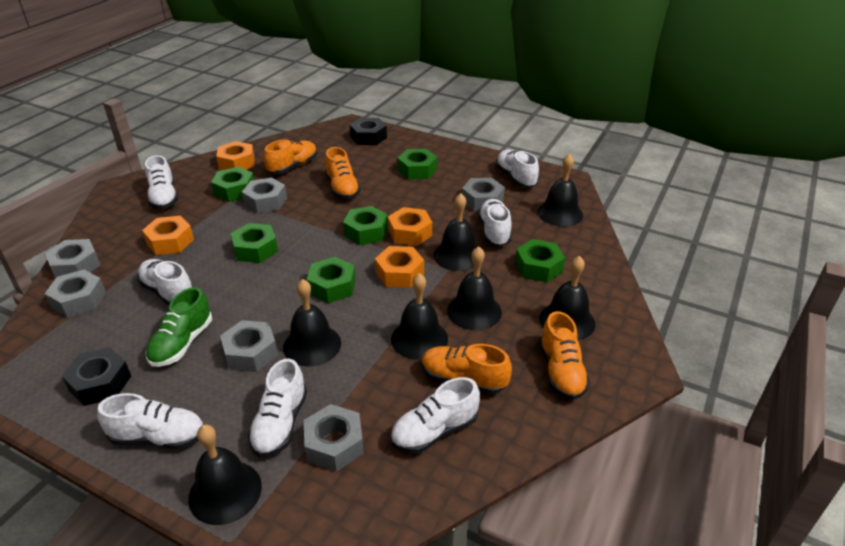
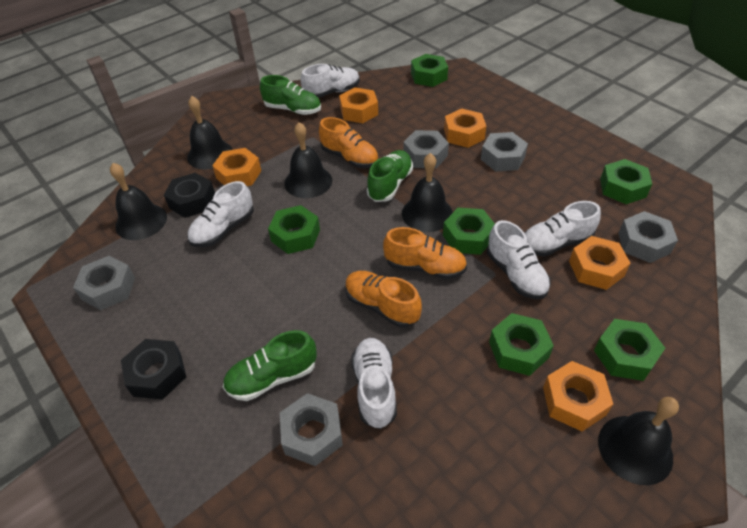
black bell: 7 -> 5
green shoe: 1 -> 3
grey nut: 6 -> 5
orange nut: 4 -> 5
orange shoe: 4 -> 3
white shoe: 7 -> 5

